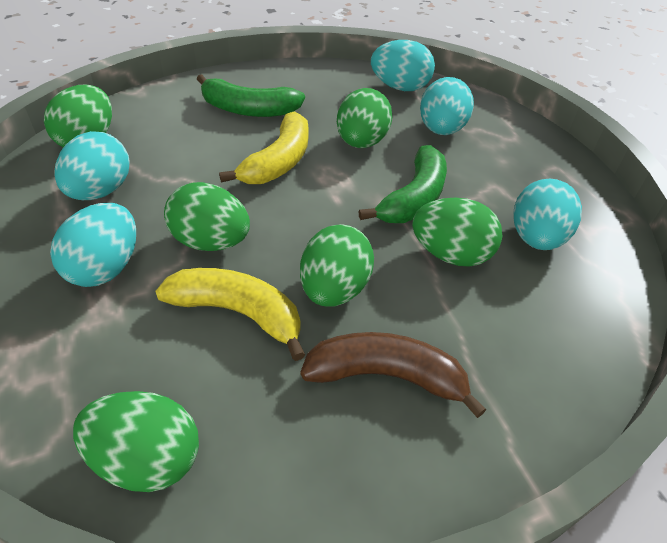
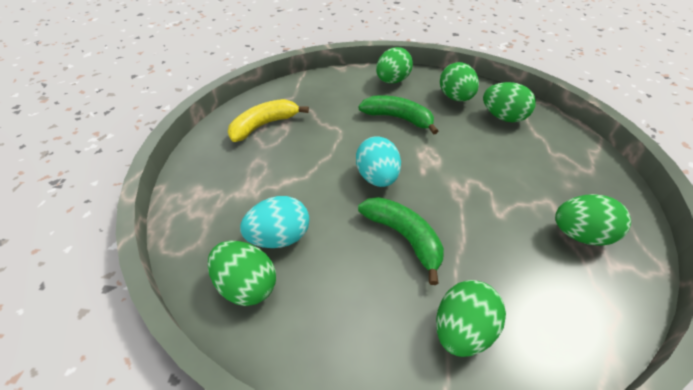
brown banana: 1 -> 0
turquoise egg: 5 -> 2
yellow banana: 2 -> 1

